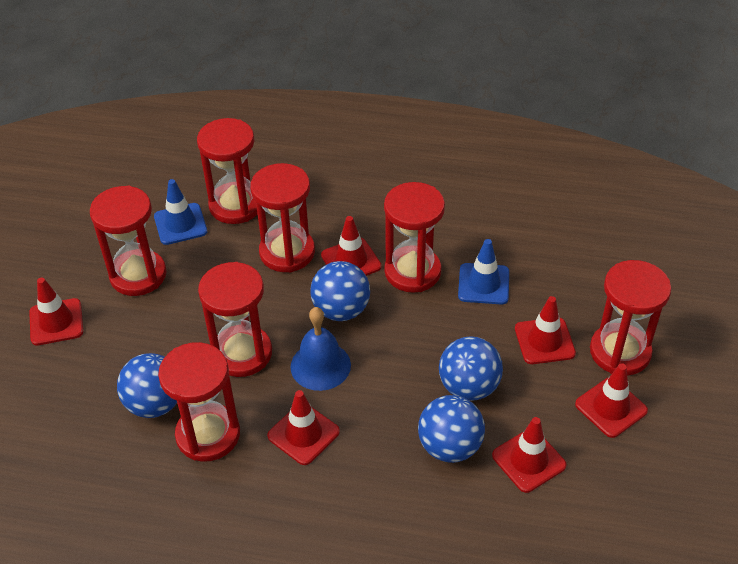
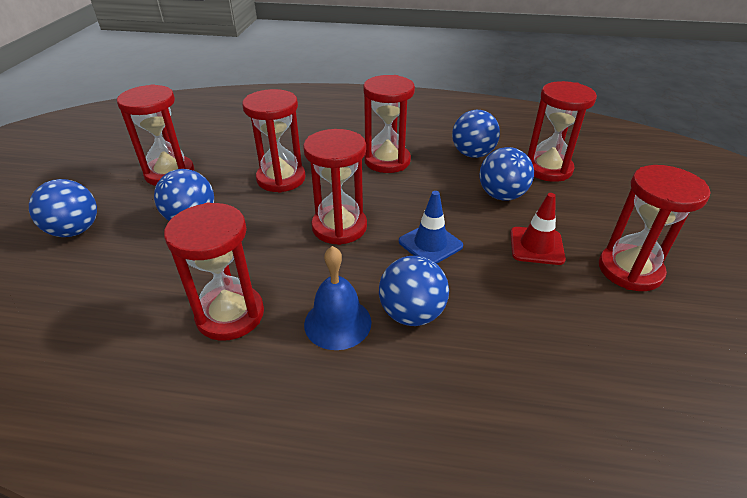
blue ball: 4 -> 5
blue traffic cone: 2 -> 1
red traffic cone: 6 -> 1

